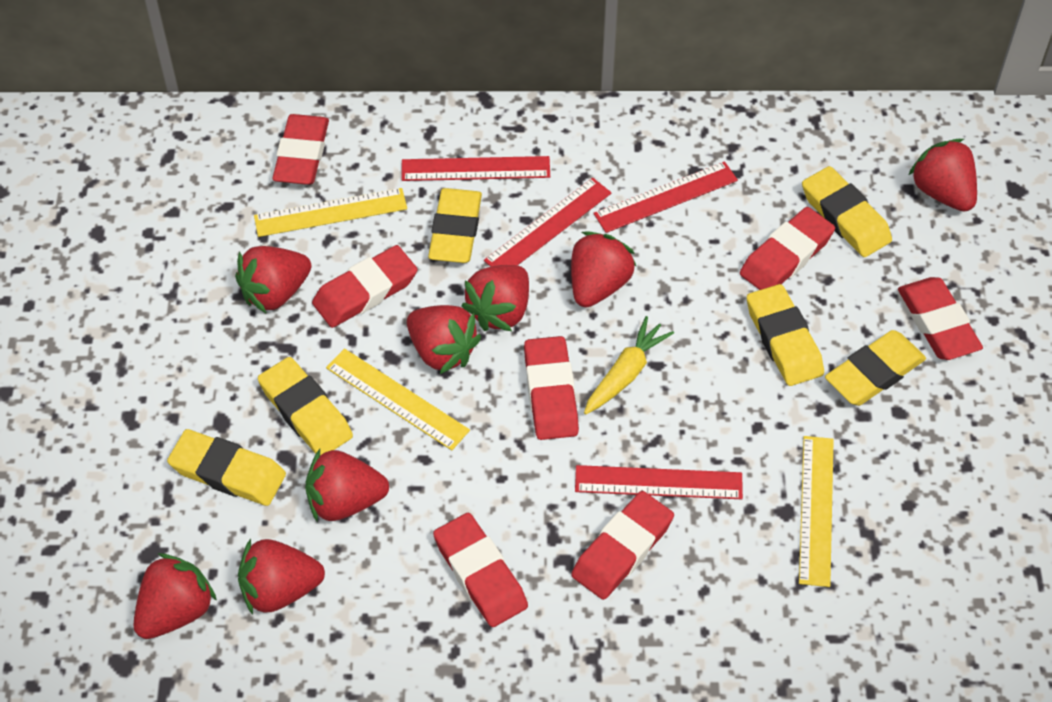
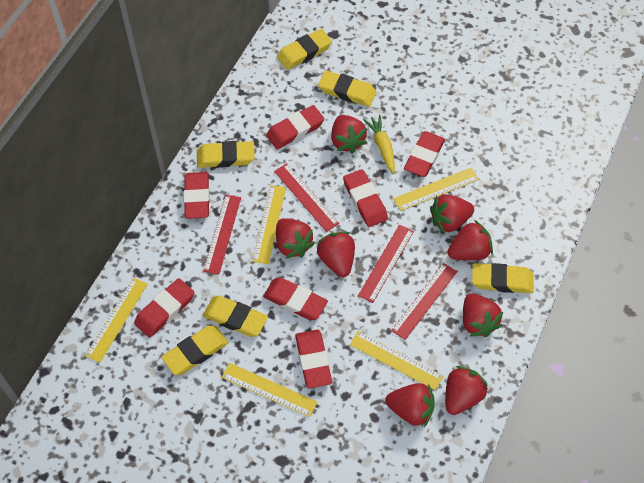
yellow ruler: 3 -> 5

